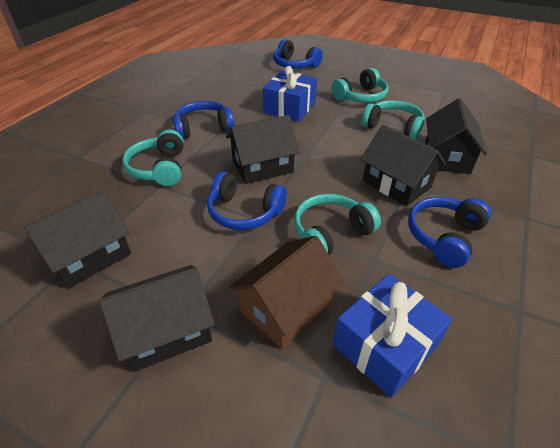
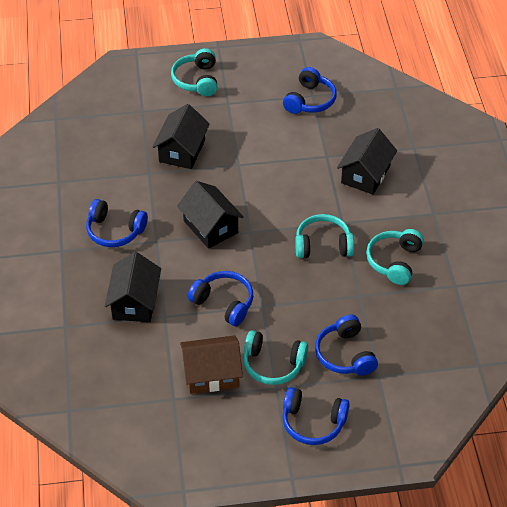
black house: 5 -> 4
blue gift: 2 -> 0
blue headphones: 4 -> 5

